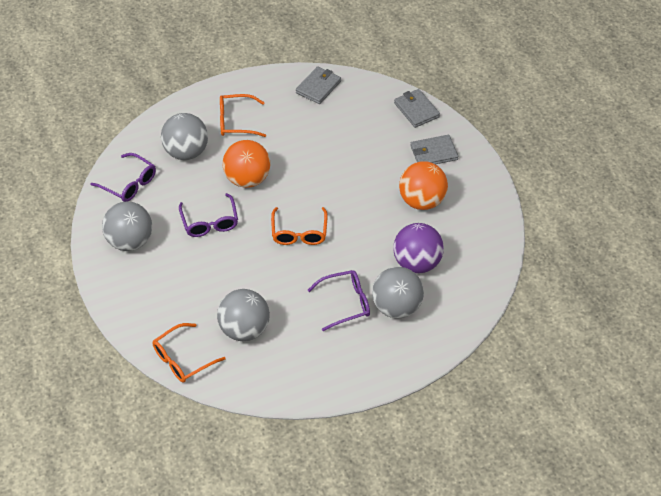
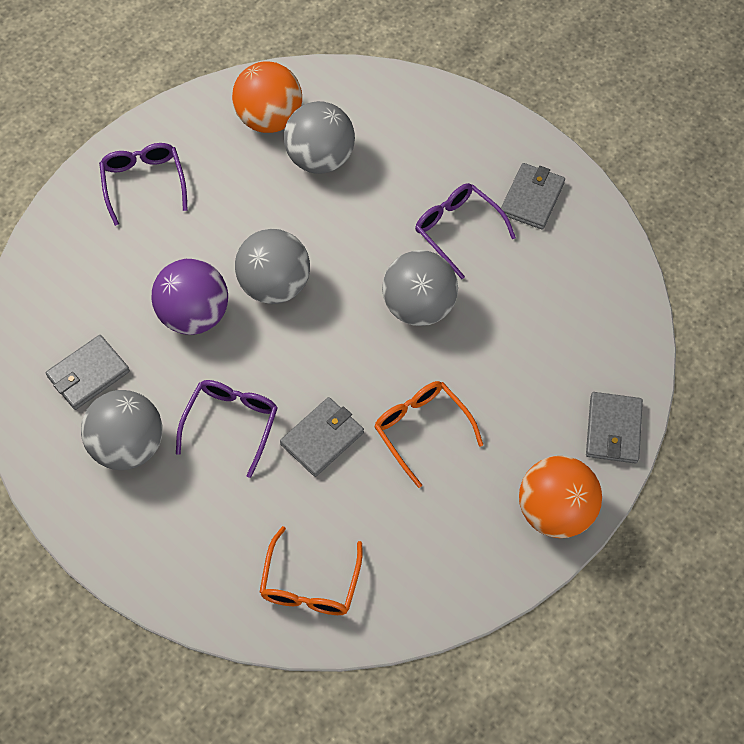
grey wallet: 3 -> 4
orange glasses: 3 -> 2

